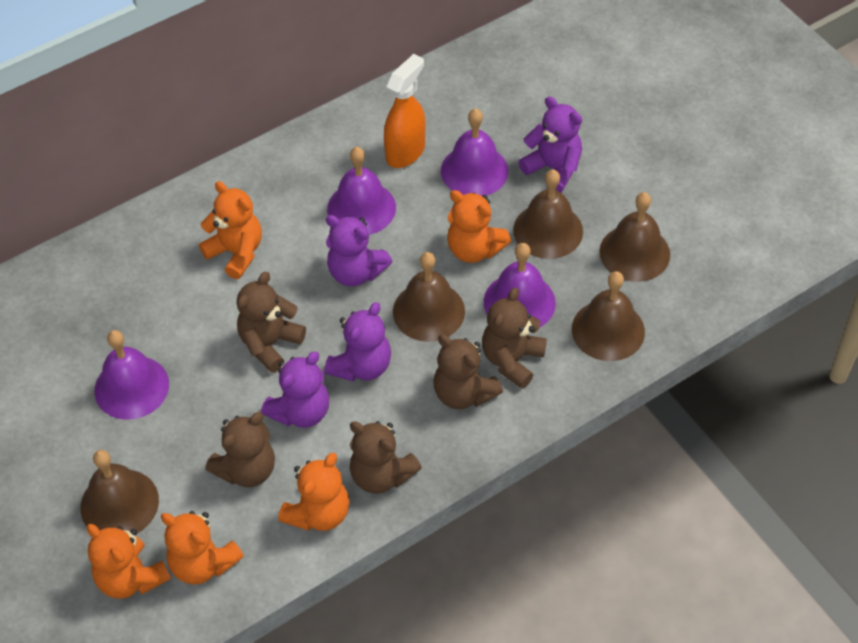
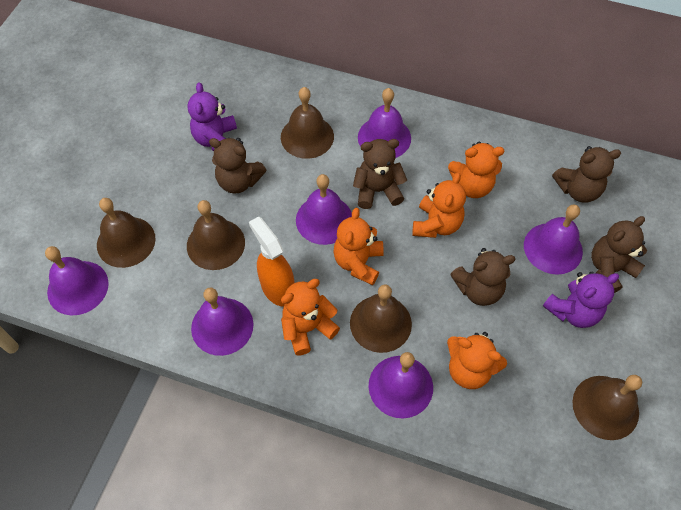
purple bell: 4 -> 6
purple teddy bear: 4 -> 2

